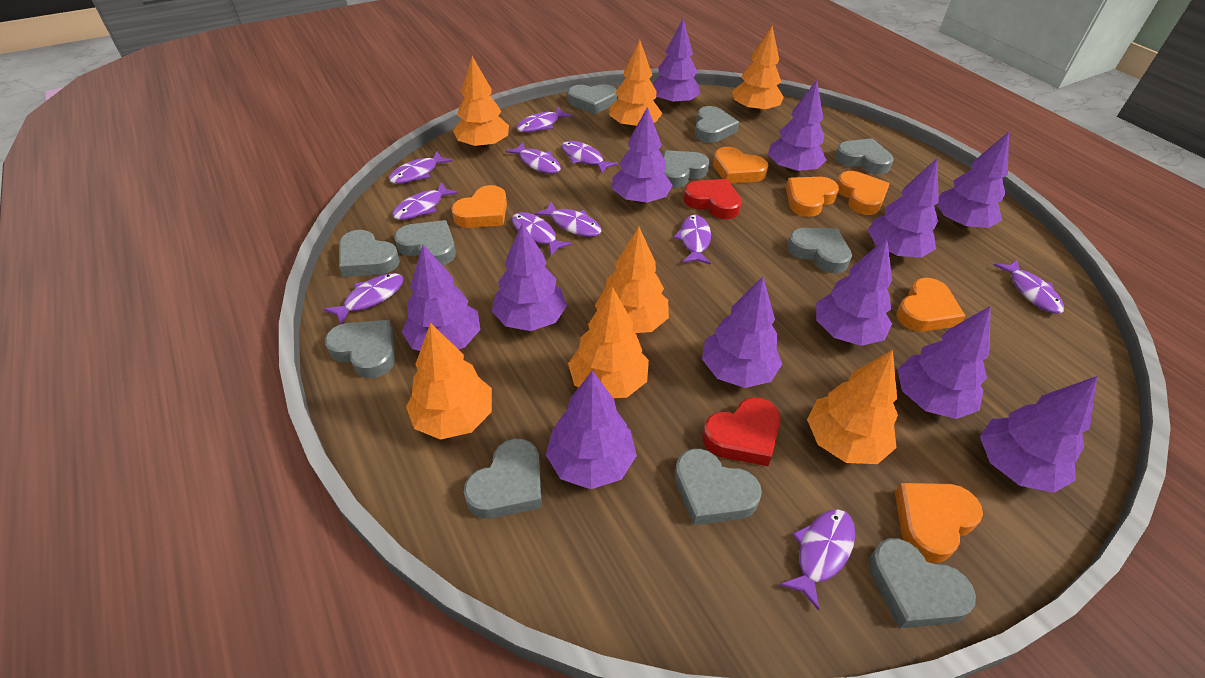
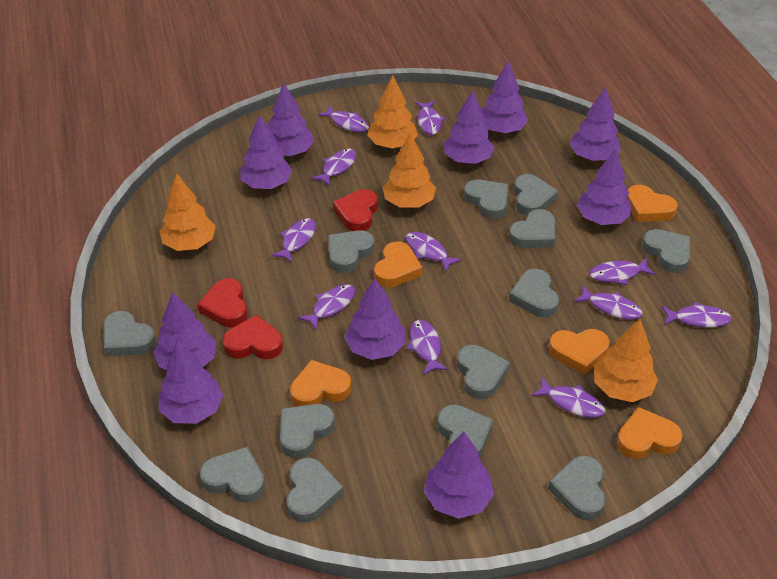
grey heart: 11 -> 13
orange heart: 6 -> 5
orange tree: 7 -> 4
purple tree: 12 -> 10
red heart: 2 -> 3

